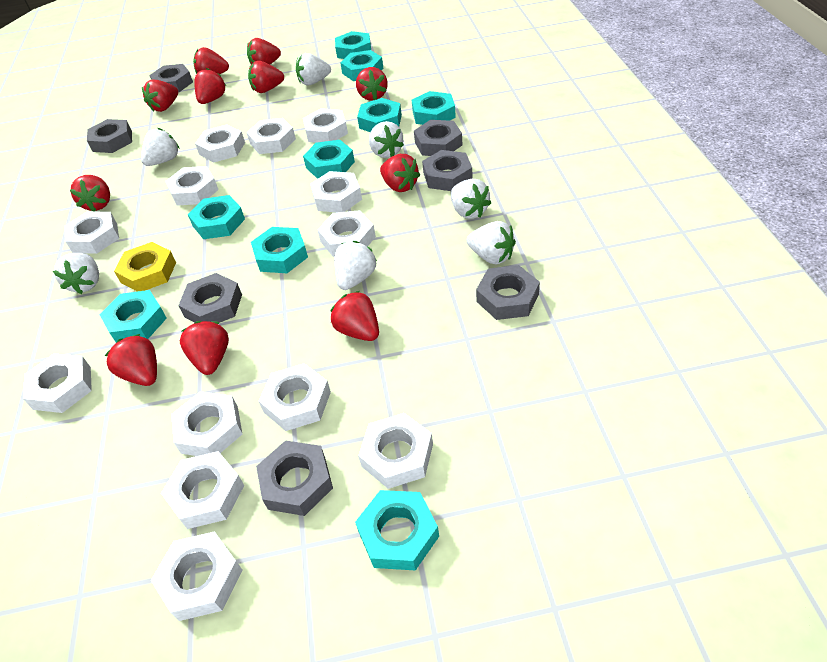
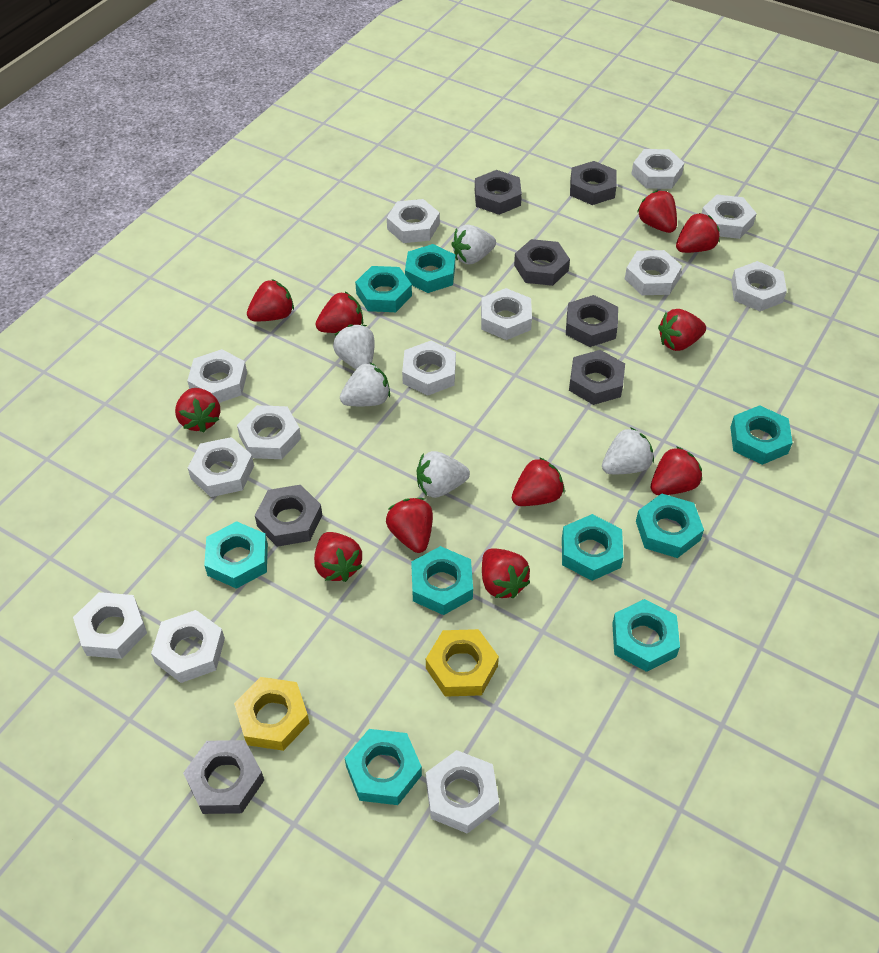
white strawberry: 7 -> 5
yellow nut: 1 -> 2

